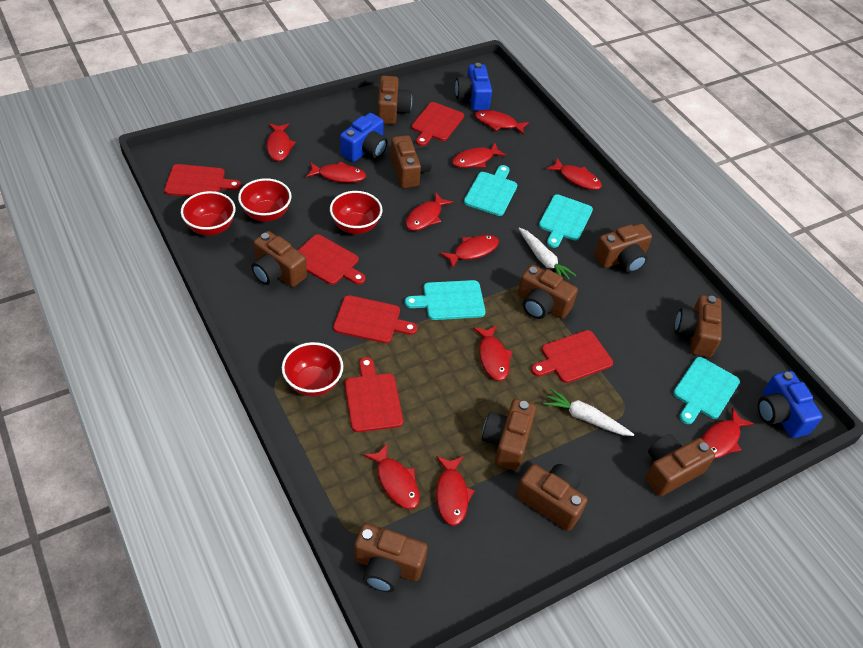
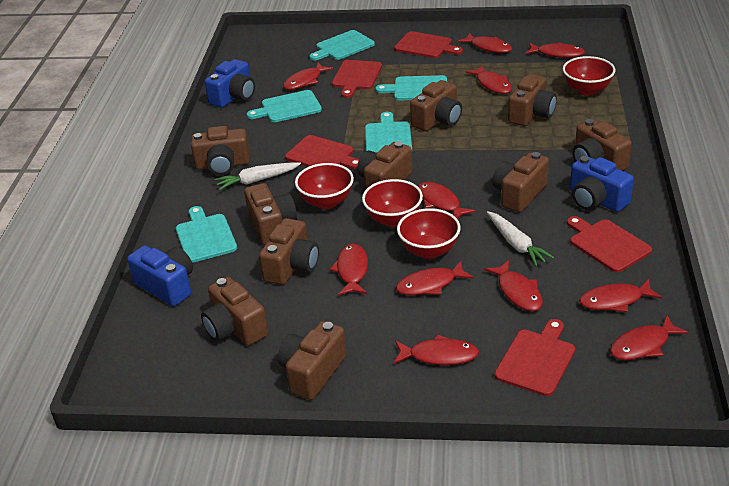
red cutting board: 6 -> 5
turquoise cutting board: 4 -> 5

